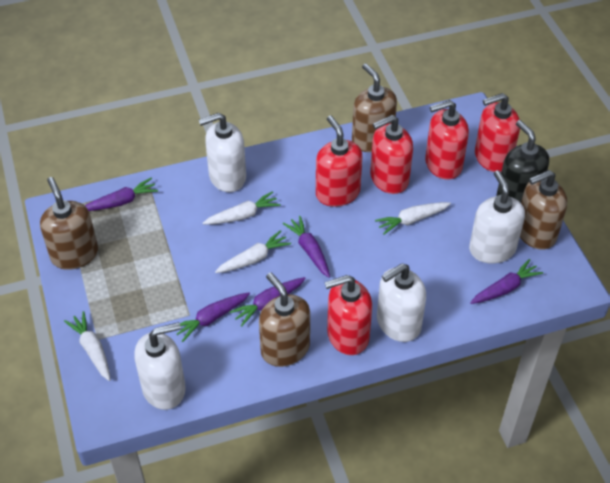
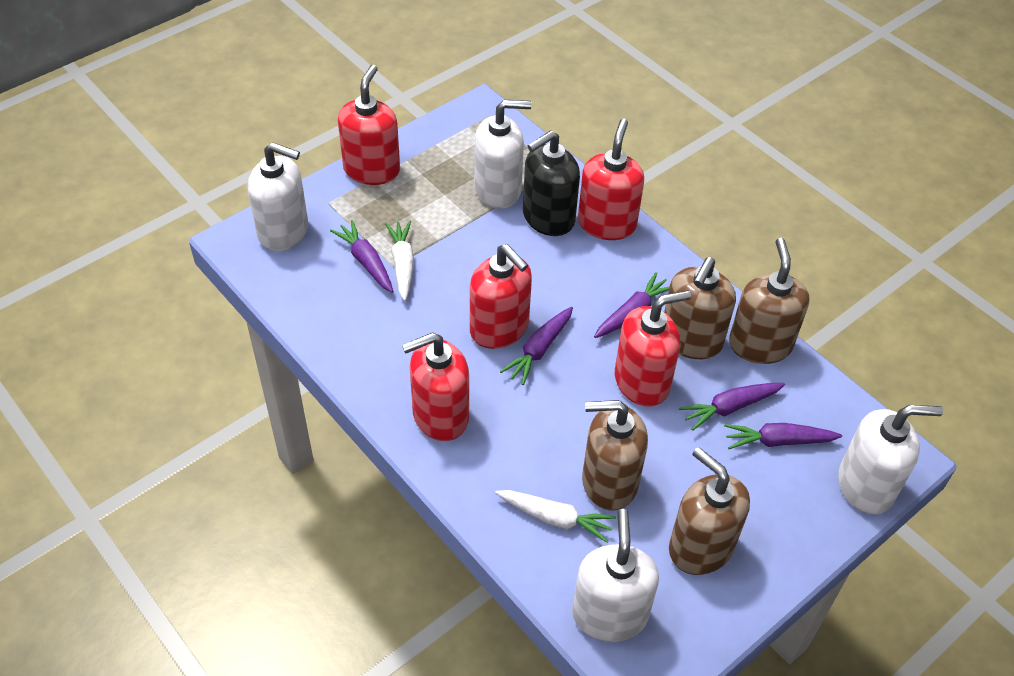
white carrot: 4 -> 2

